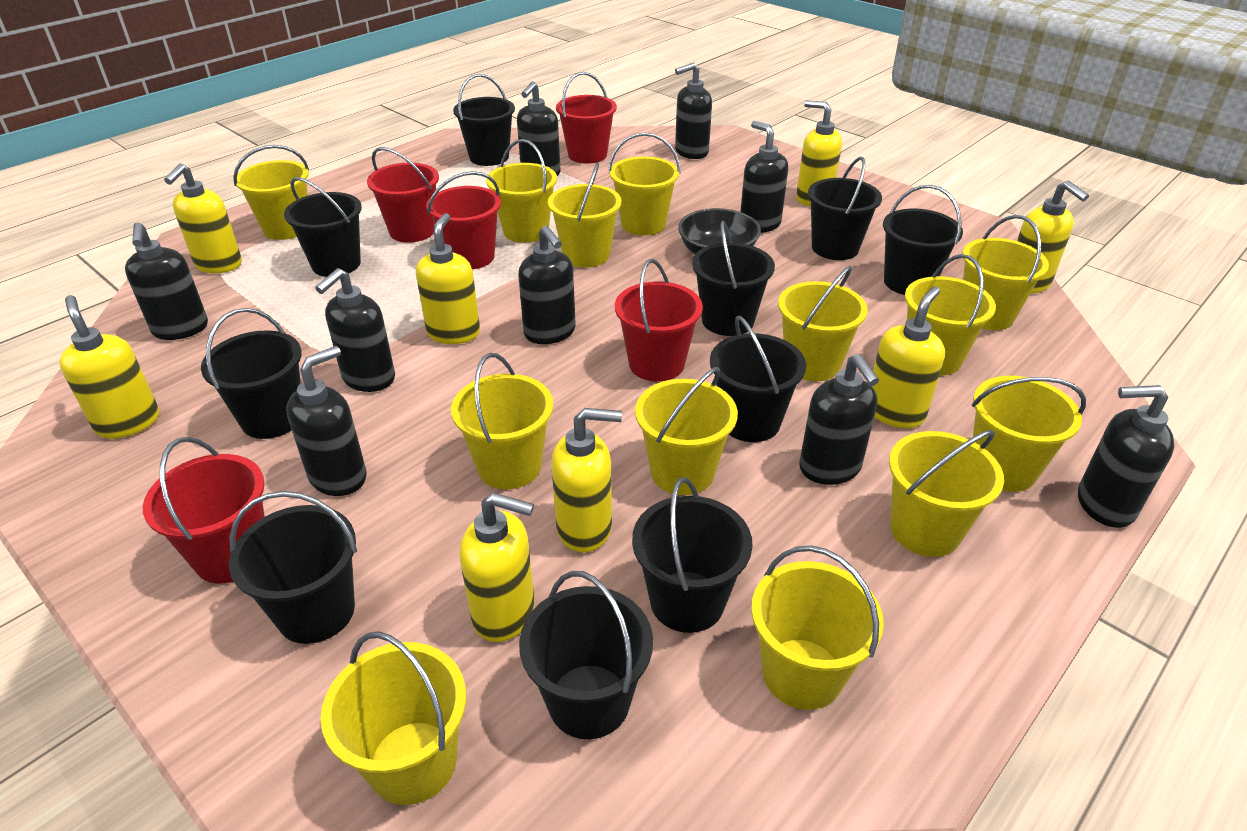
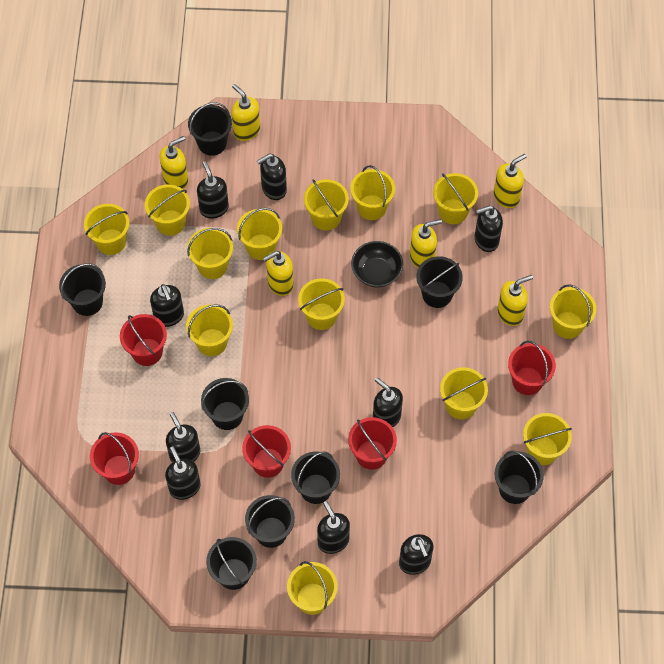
black bucket: 10 -> 8
yellow soap dispenser: 8 -> 6

